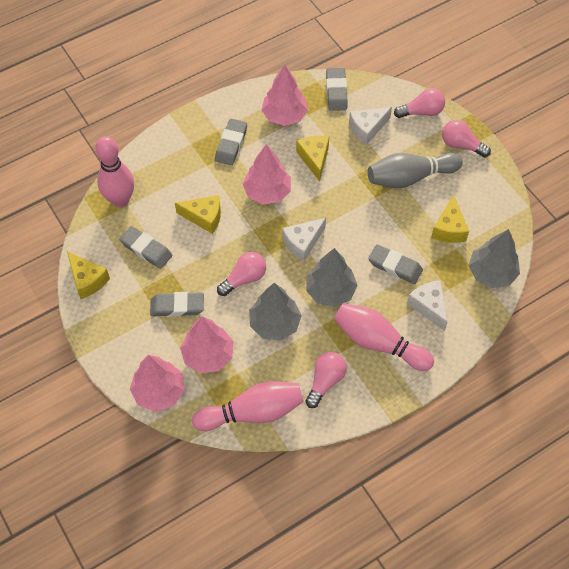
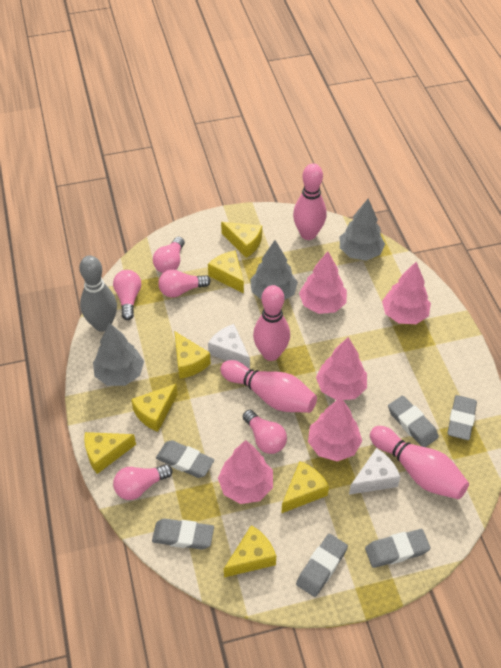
grey eraser: 5 -> 6
pink bowling pin: 3 -> 4
pink light bulb: 4 -> 5
pink tree: 4 -> 5
white cheese: 3 -> 2
yellow cheese: 4 -> 7

